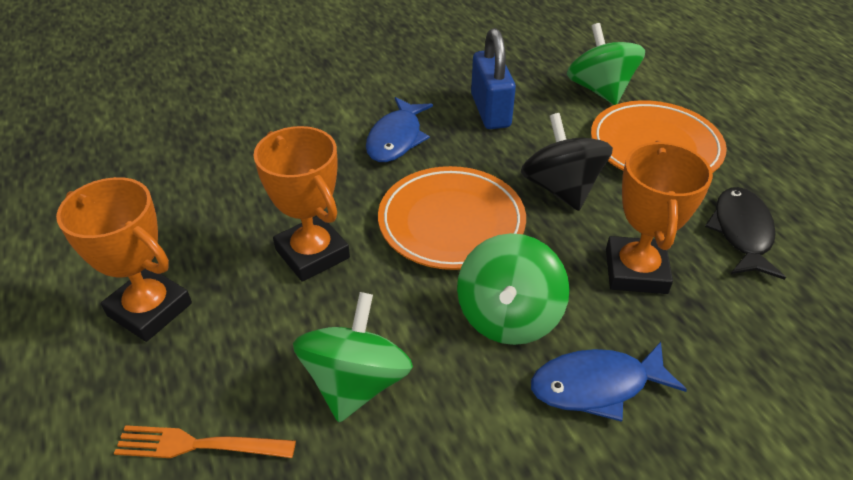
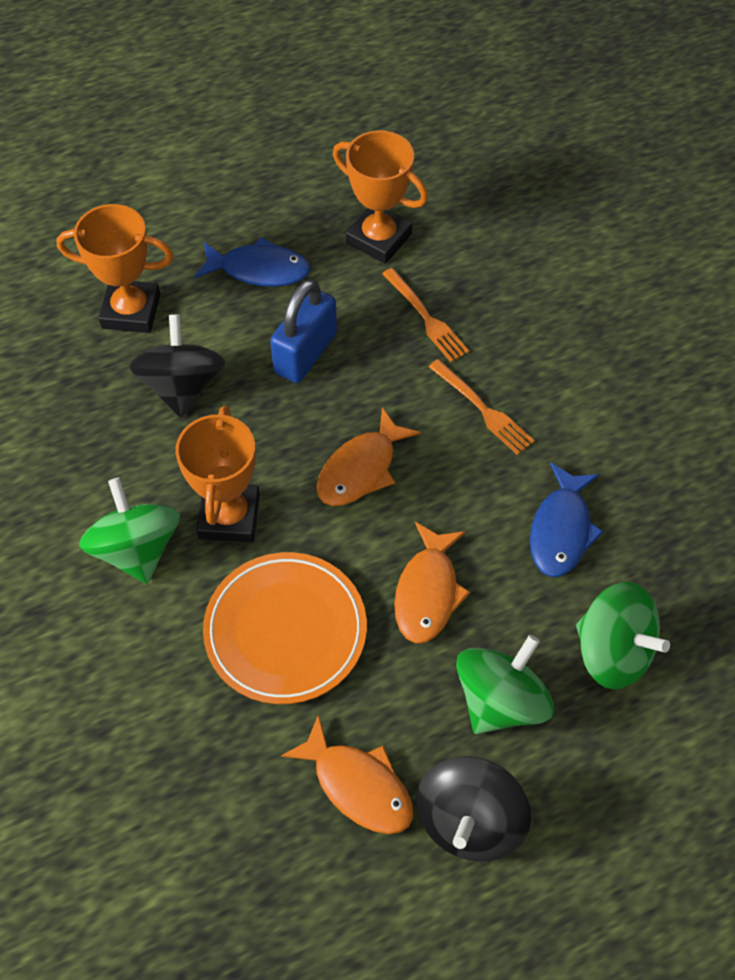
black fish: 1 -> 0
black spinning top: 1 -> 2
orange fish: 0 -> 3
orange fork: 1 -> 2
orange plate: 2 -> 1

